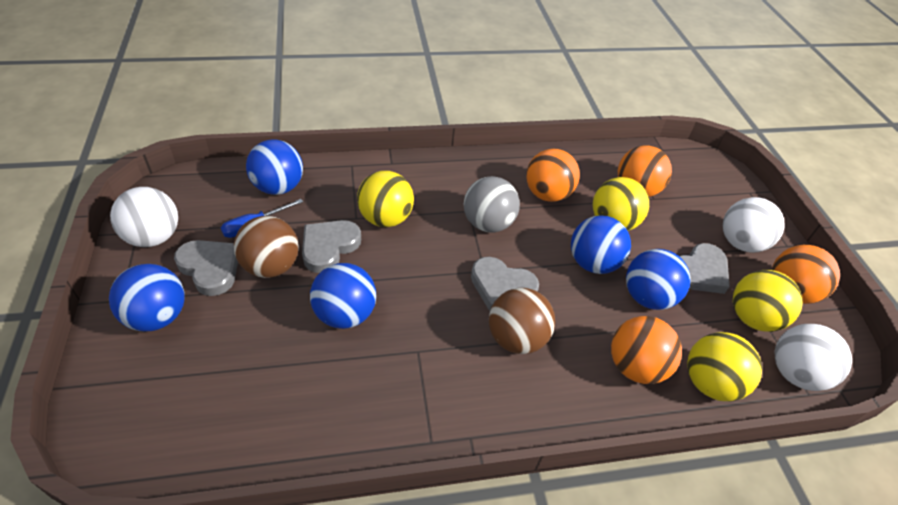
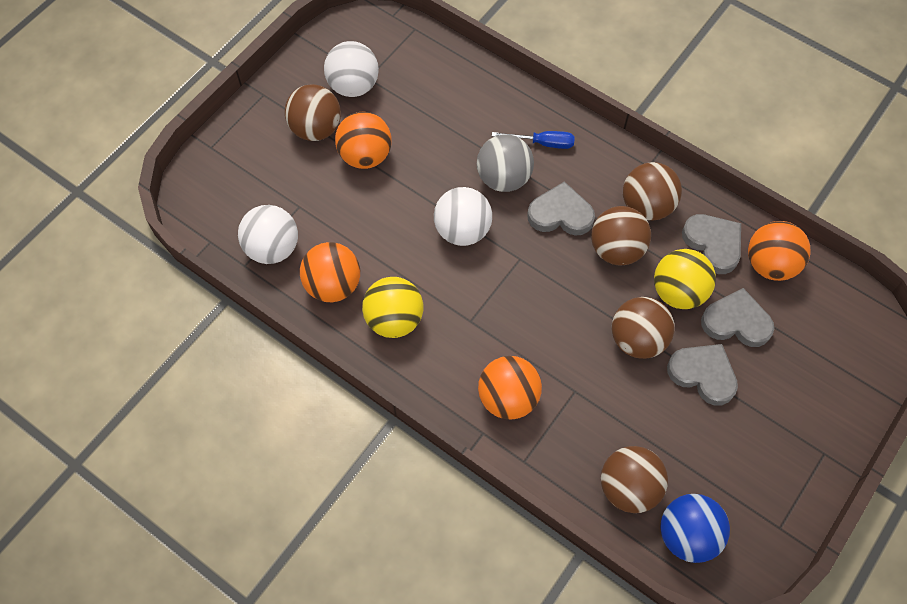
blue ball: 5 -> 1
brown ball: 2 -> 5
yellow ball: 4 -> 2

